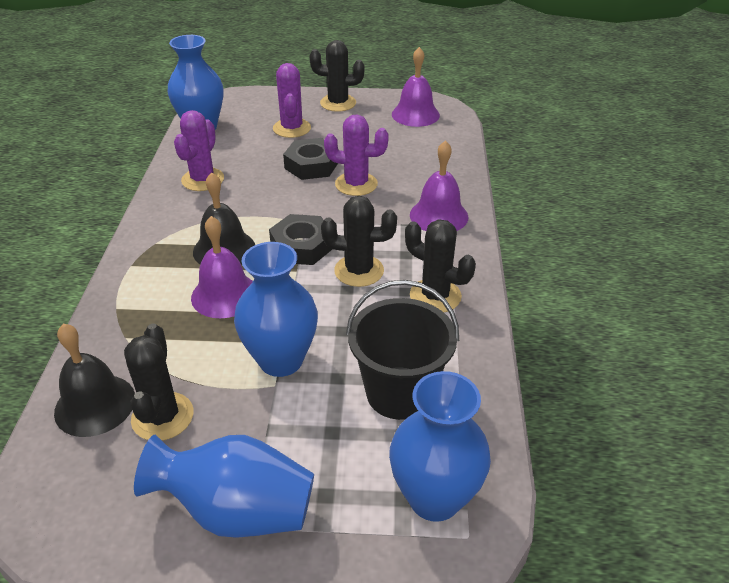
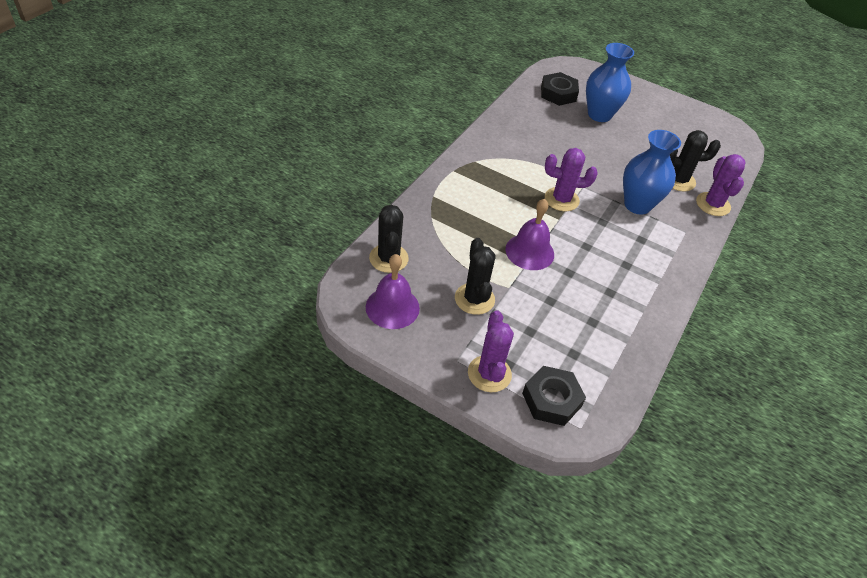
black bell: 2 -> 0
black bucket: 1 -> 0
black cactus: 4 -> 3
blue vase: 4 -> 2
purple bell: 3 -> 2

